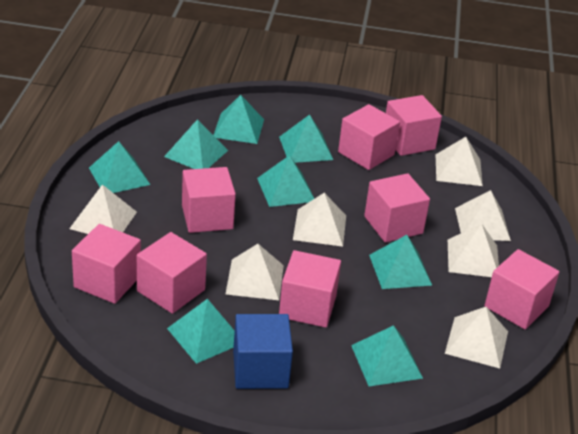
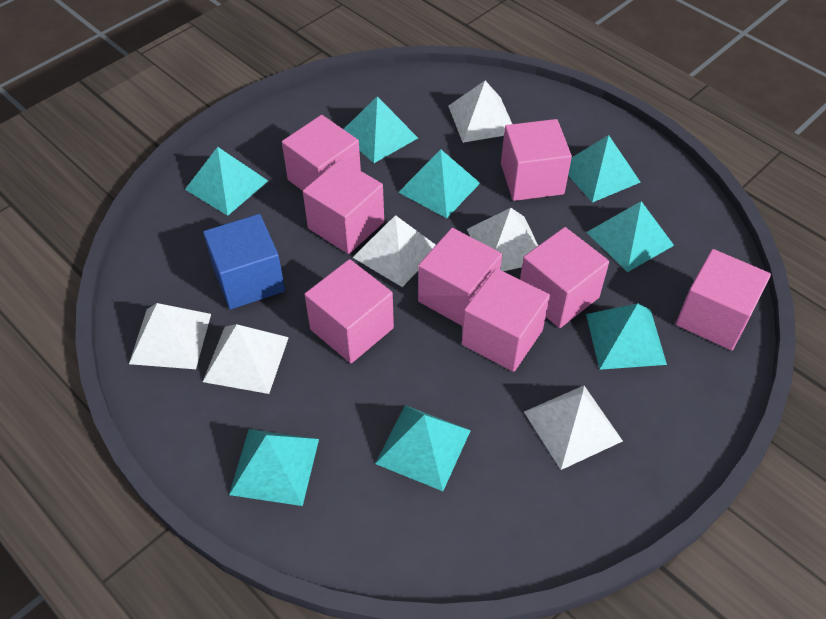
white pyramid: 7 -> 6

